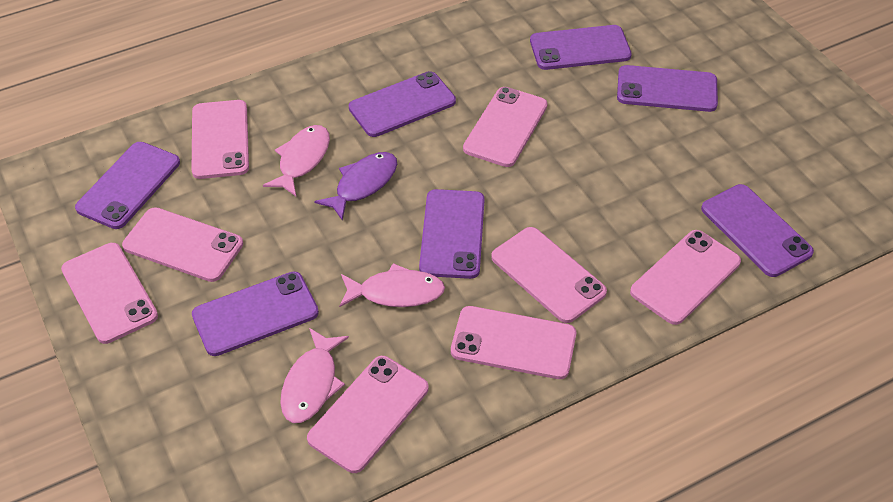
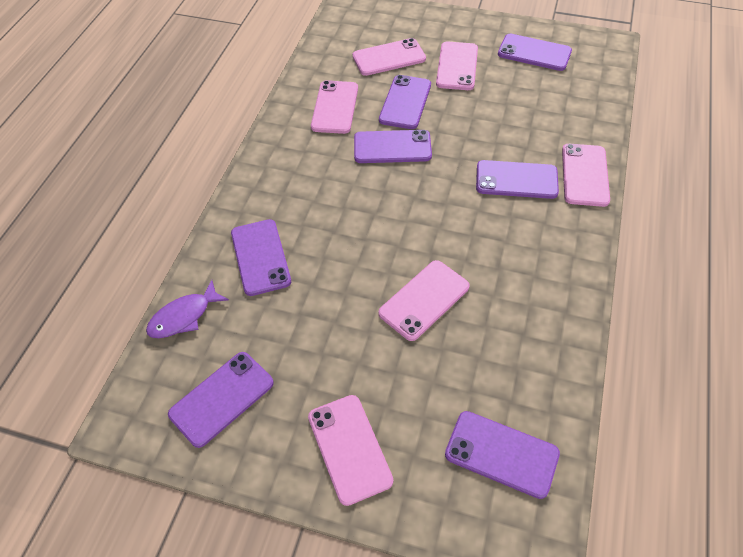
pink fish: 3 -> 0
pink phone: 8 -> 6

